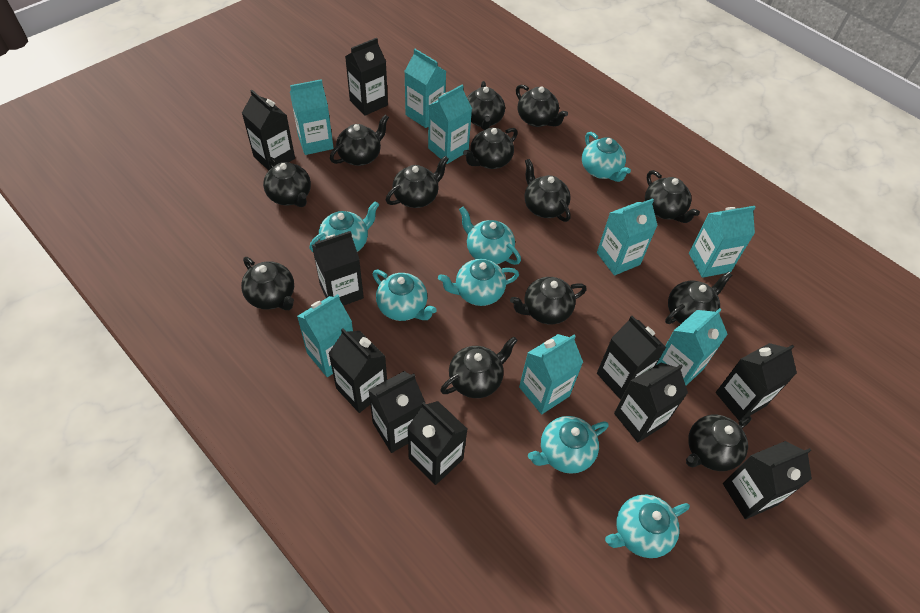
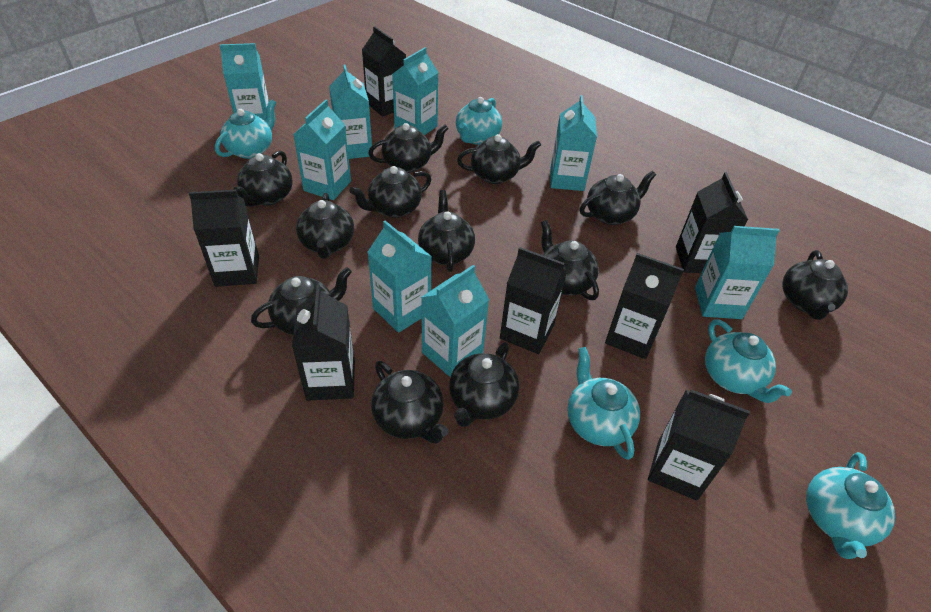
black carton: 10 -> 7
black teapot: 13 -> 12
turquoise teapot: 7 -> 5

